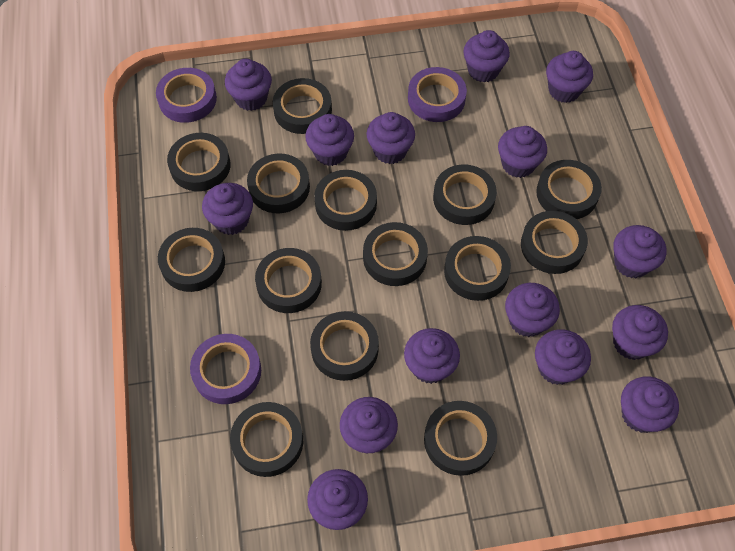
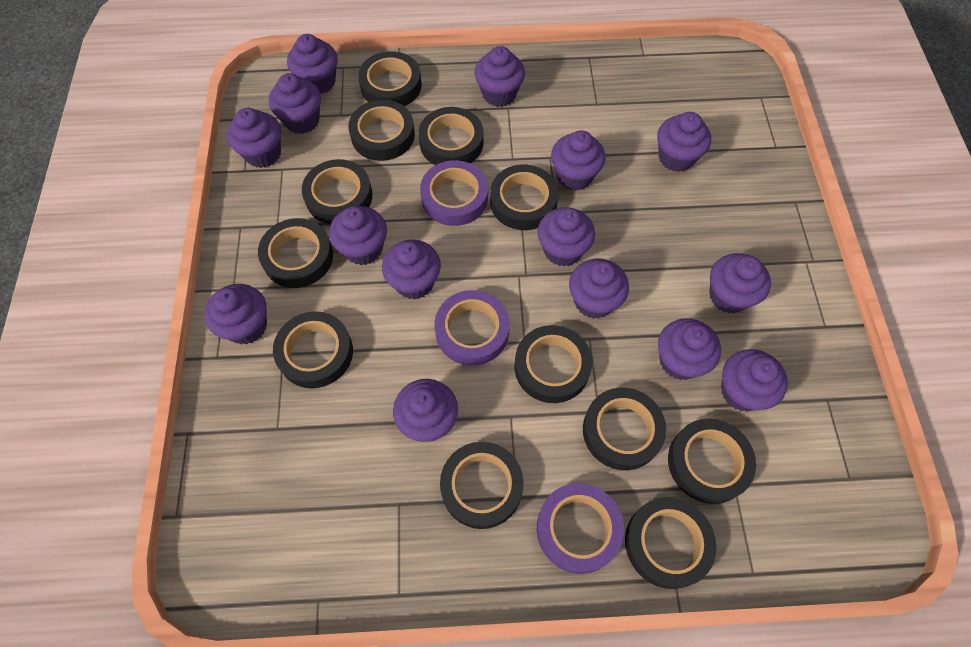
black tape: 14 -> 12

